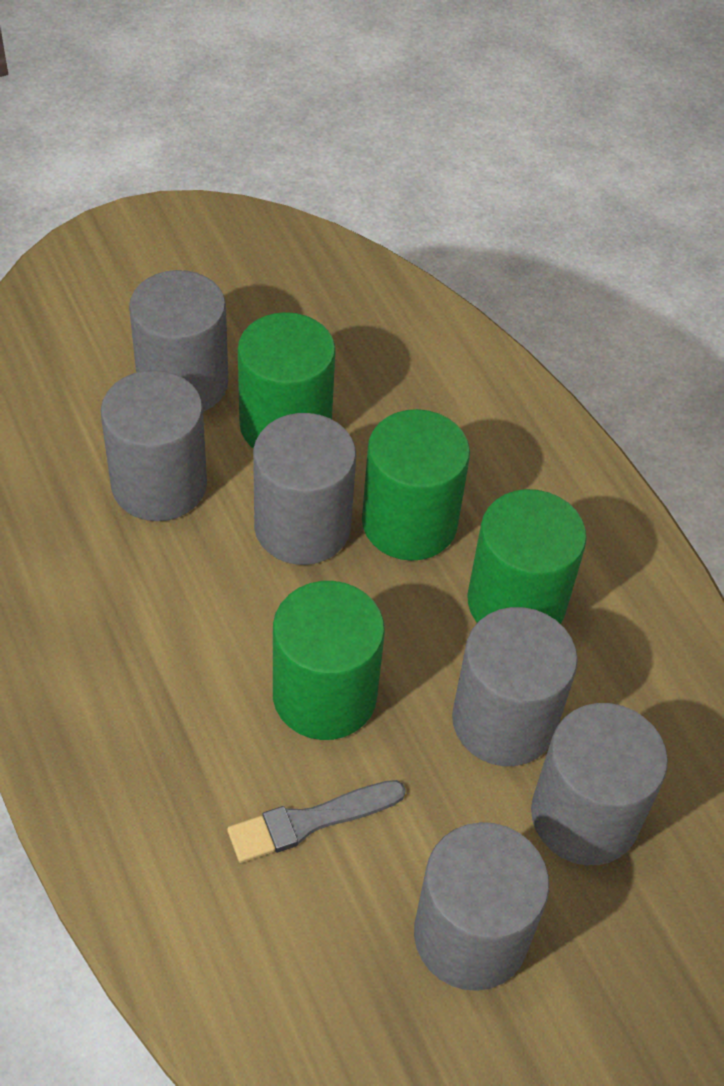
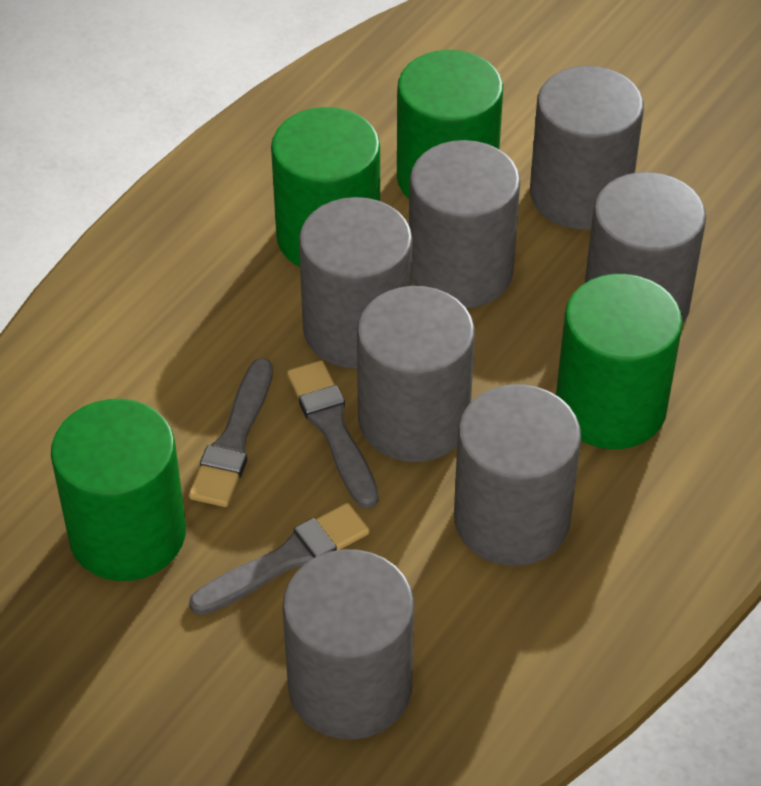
grey brush: 1 -> 3
grey cylinder: 6 -> 7

